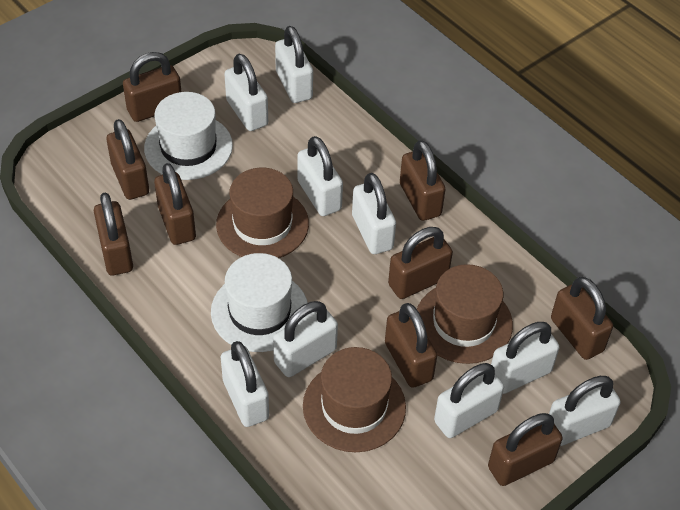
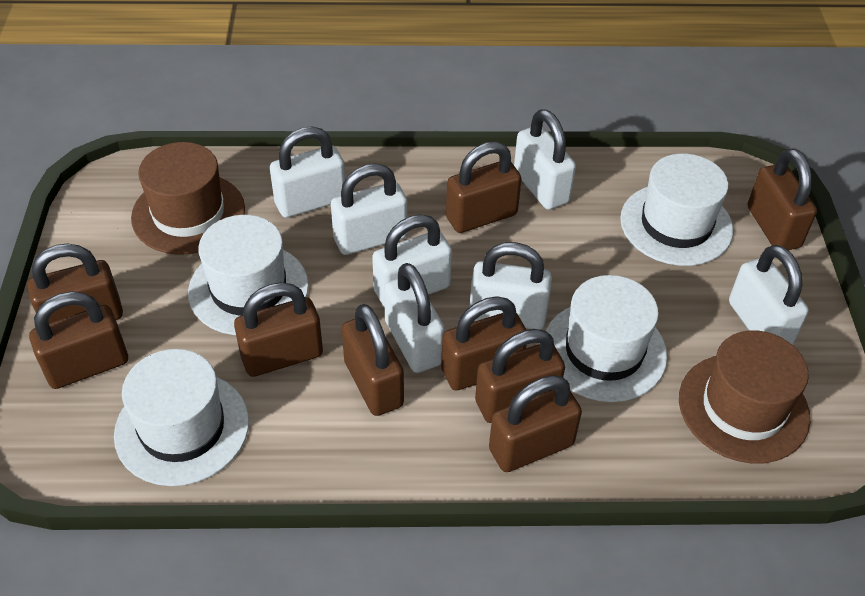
brown hat: 3 -> 2
white hat: 2 -> 4
white padlock: 9 -> 7

